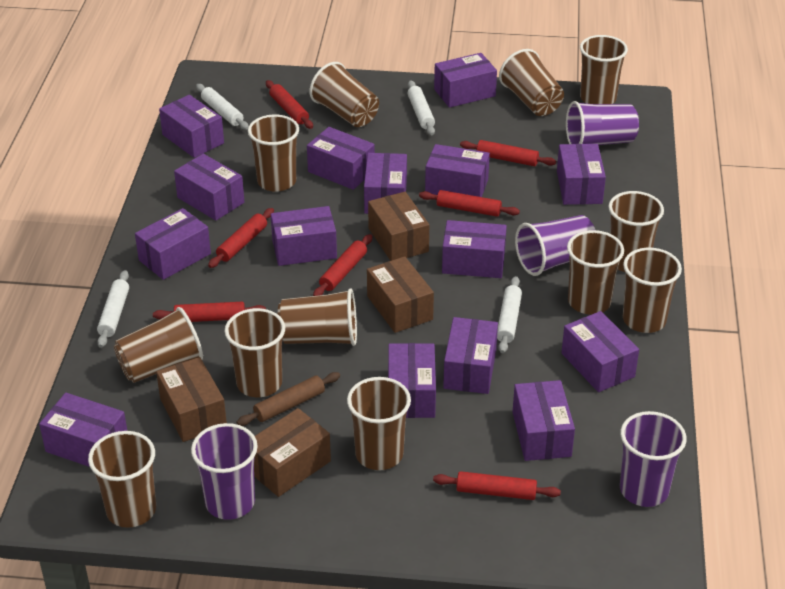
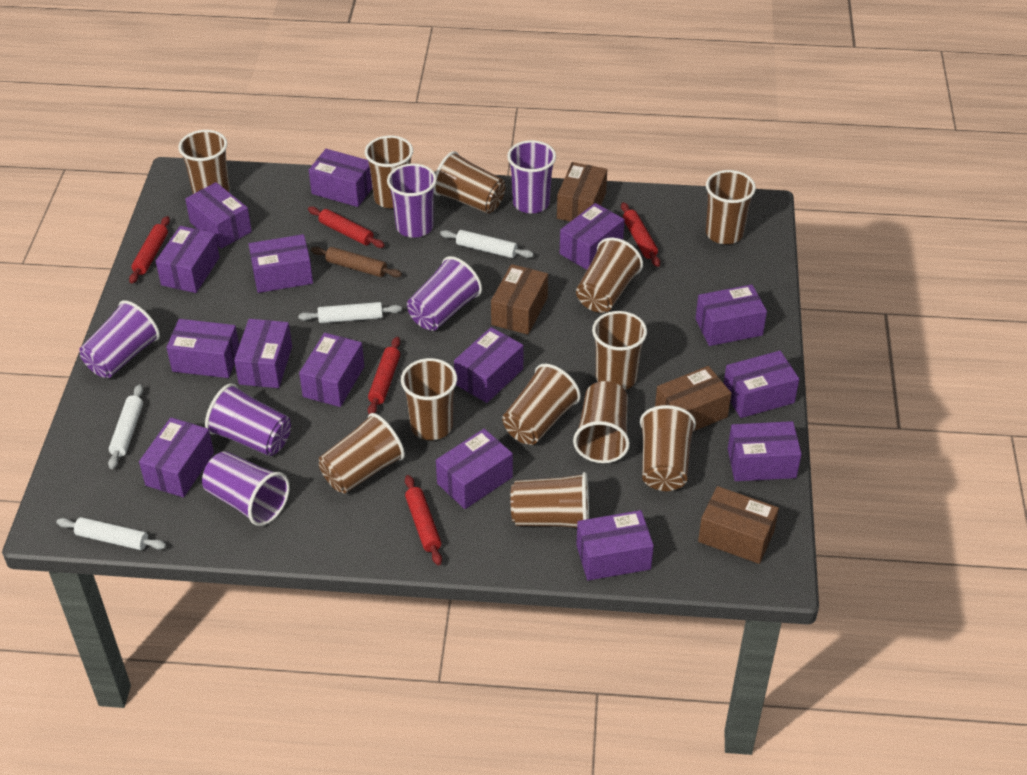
purple cup: 4 -> 6
red rolling pin: 7 -> 5

